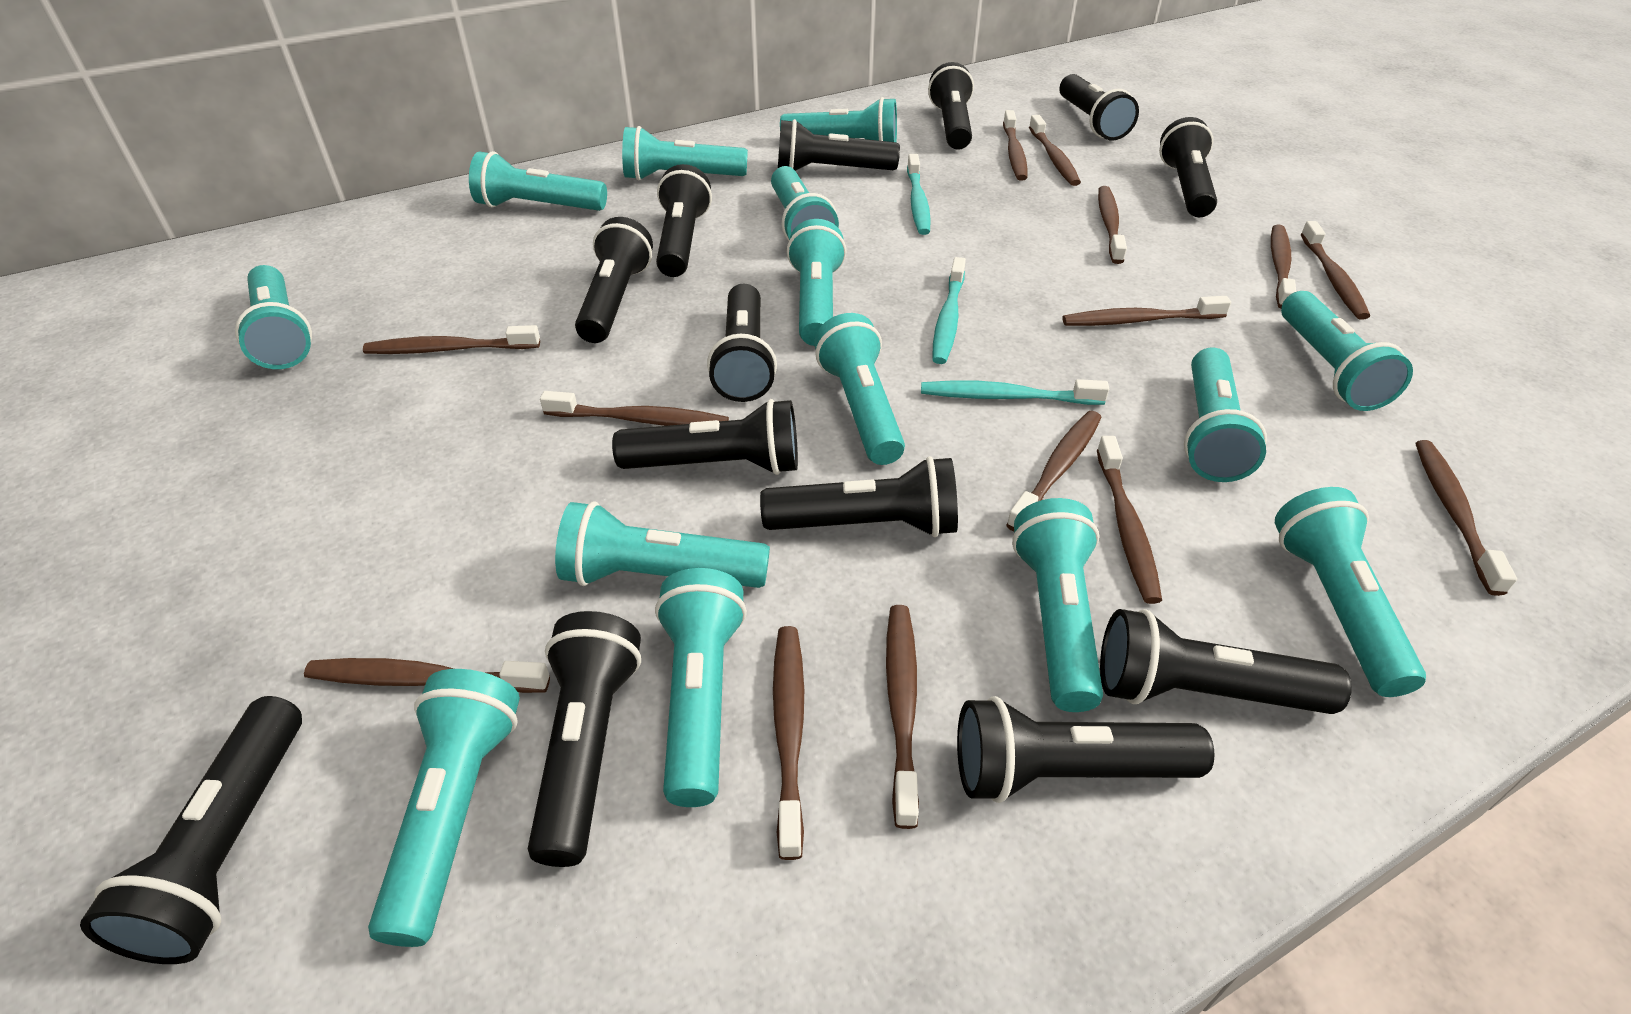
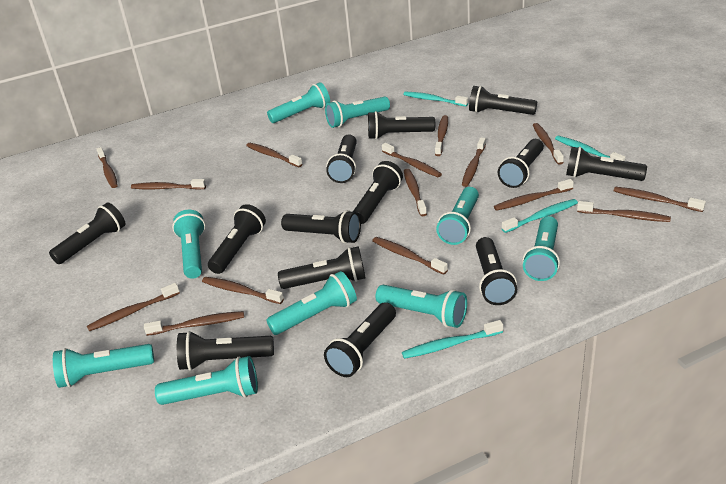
brown toothbrush: 14 -> 15
turquoise flashlight: 14 -> 9
turquoise toothbrush: 3 -> 4

